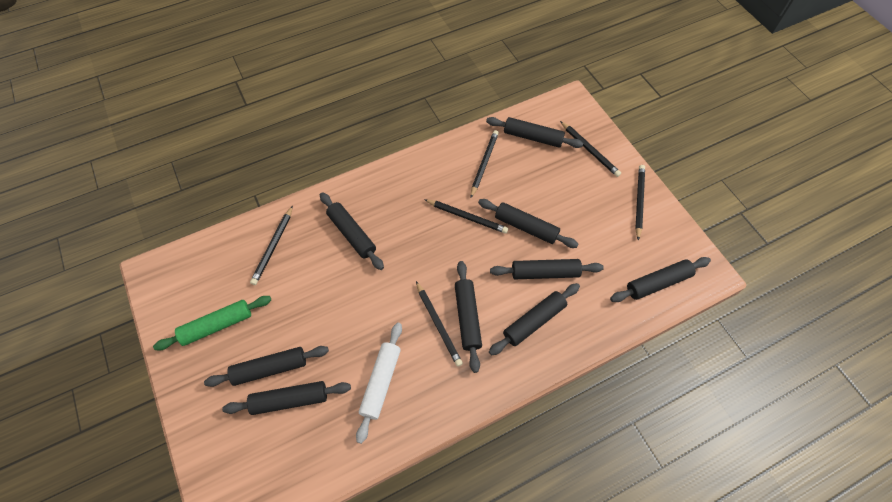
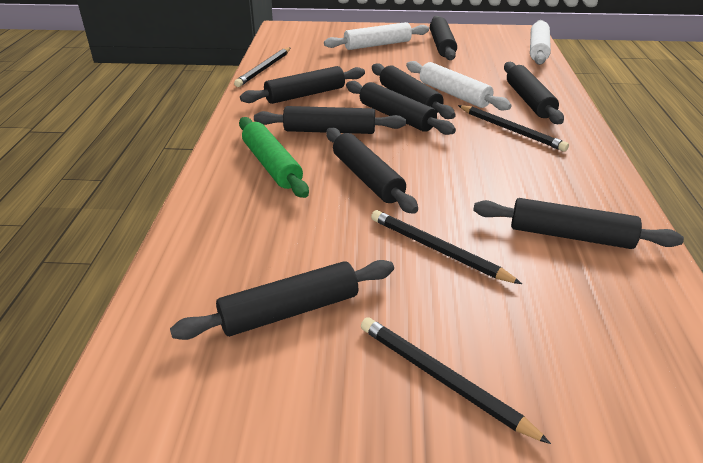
black pencil: 6 -> 4
white rolling pin: 1 -> 3

